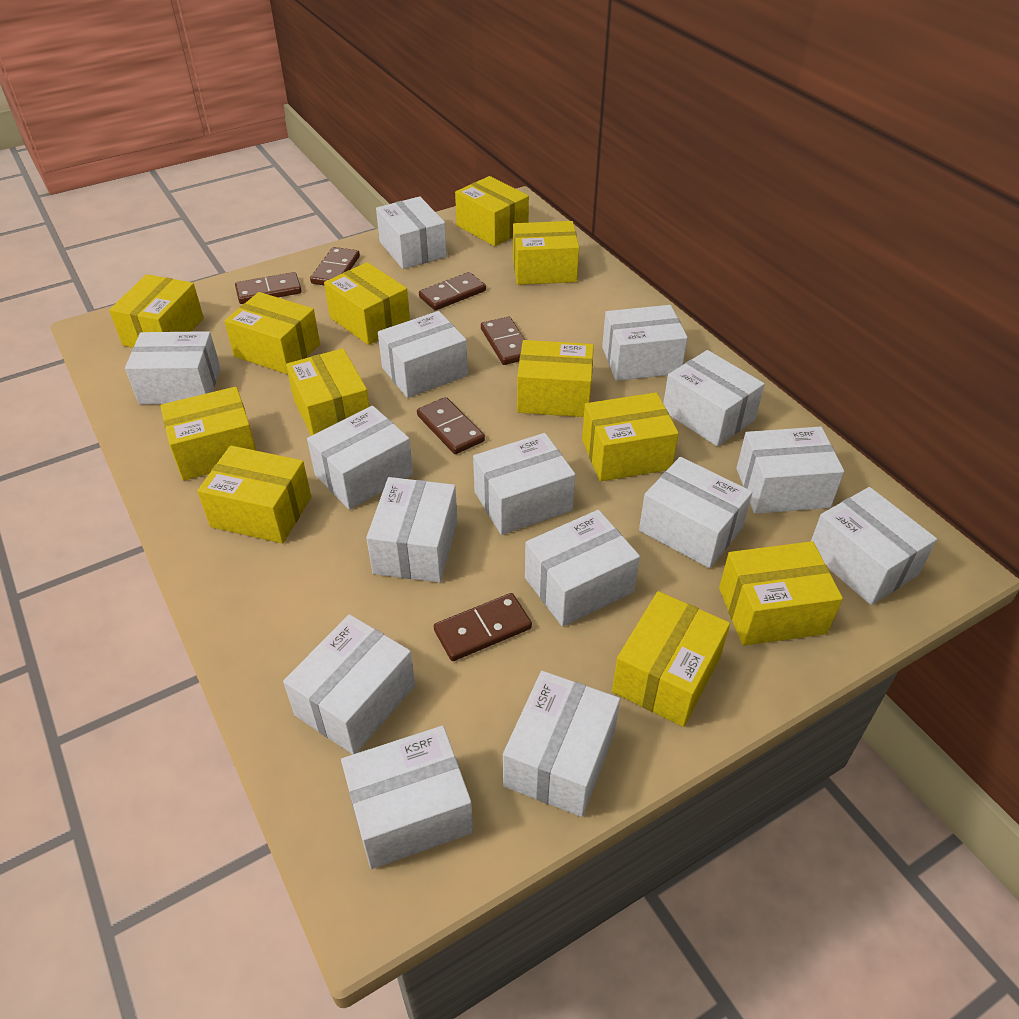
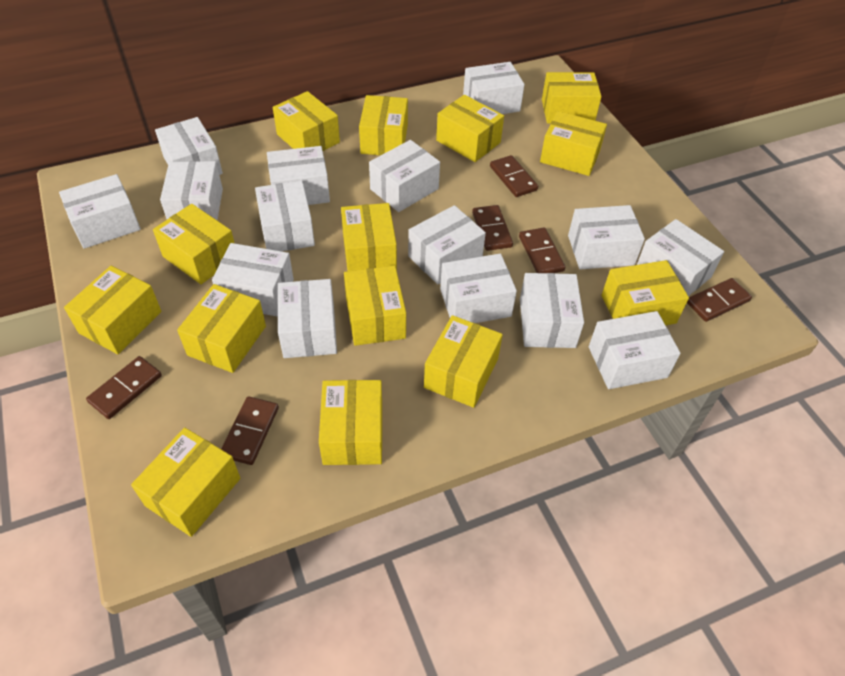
yellow box: 12 -> 14

